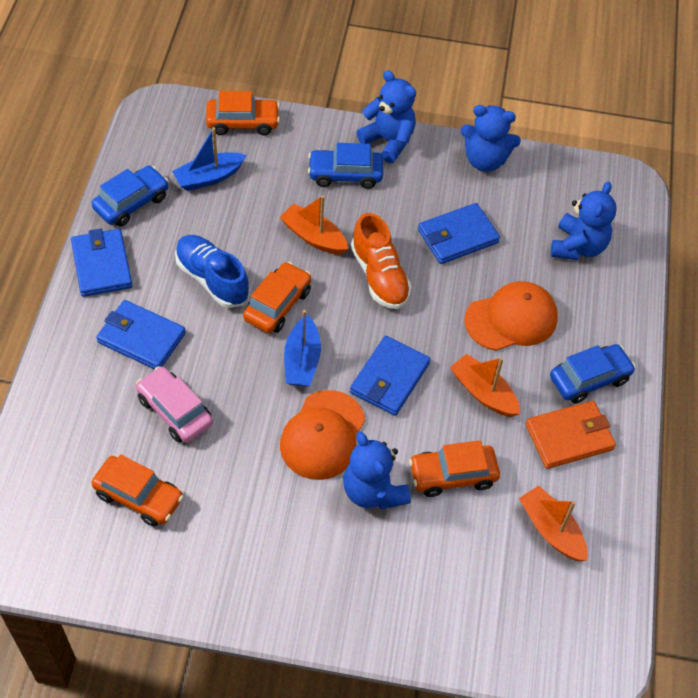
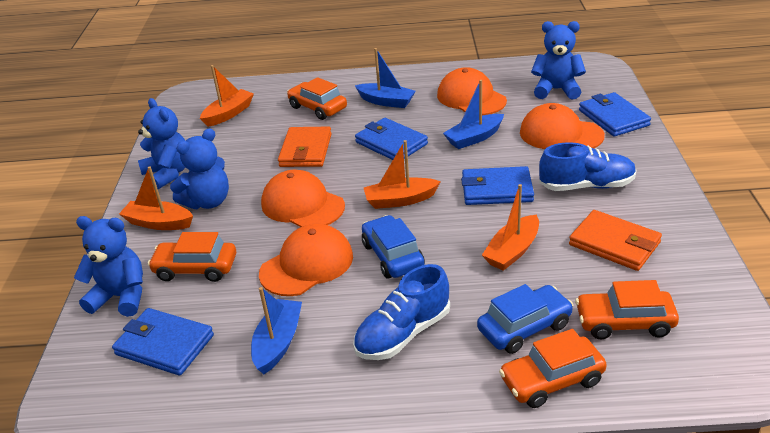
blue boat: 2 -> 3
blue car: 3 -> 2
blue shoe: 1 -> 2
orange boat: 3 -> 4
orange cap: 2 -> 4
orange shoe: 1 -> 0
orange wallet: 1 -> 2
pink car: 1 -> 0

